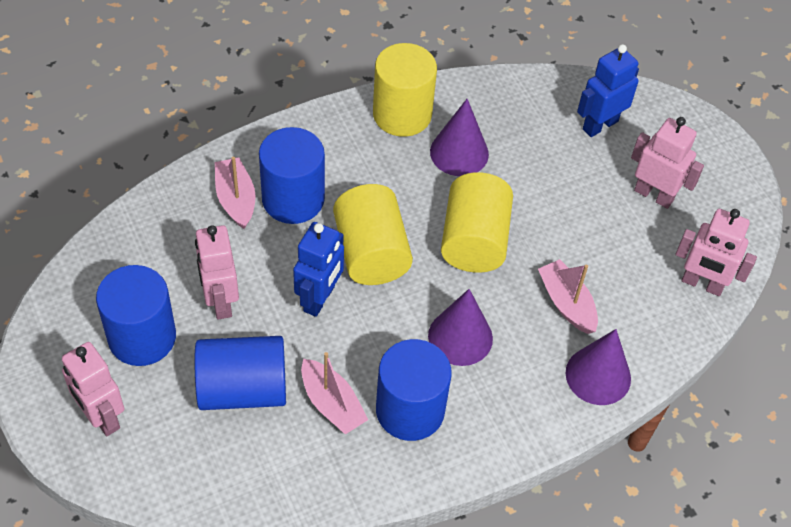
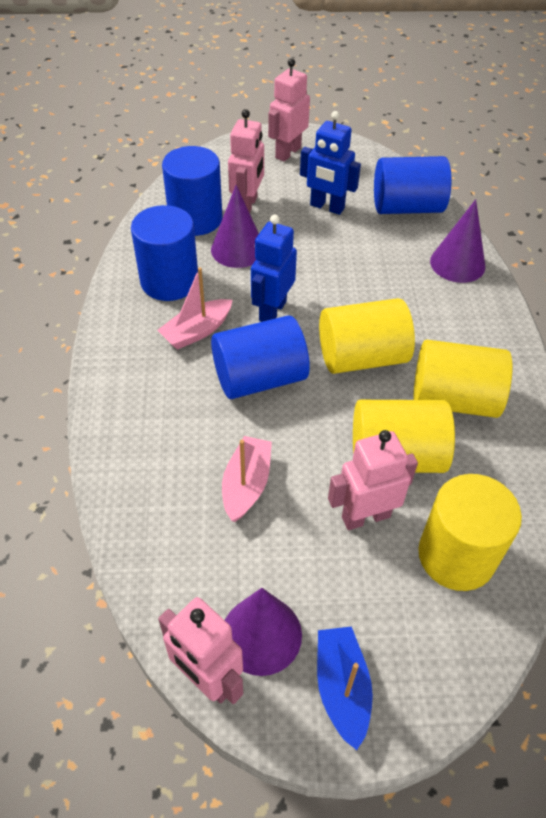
blue boat: 0 -> 1
pink boat: 3 -> 2
yellow cylinder: 3 -> 4

